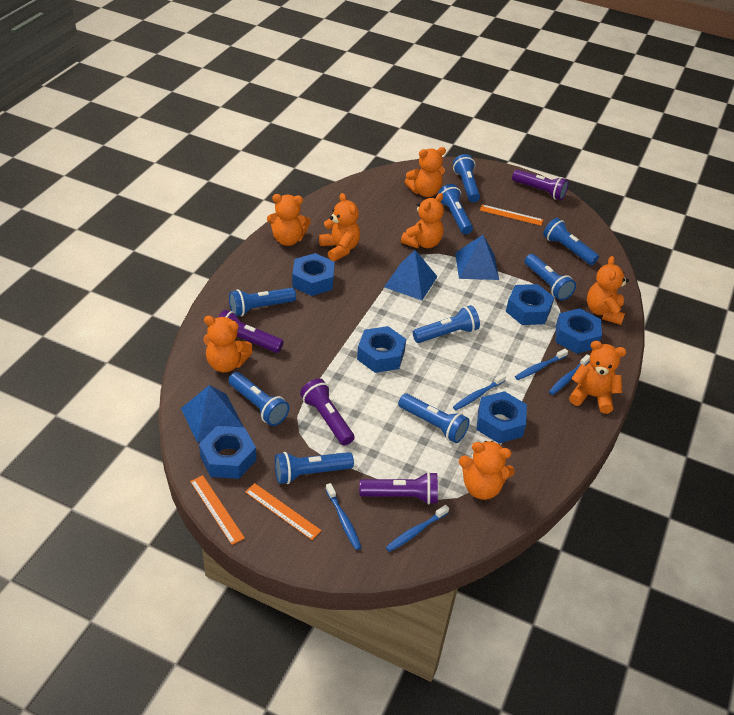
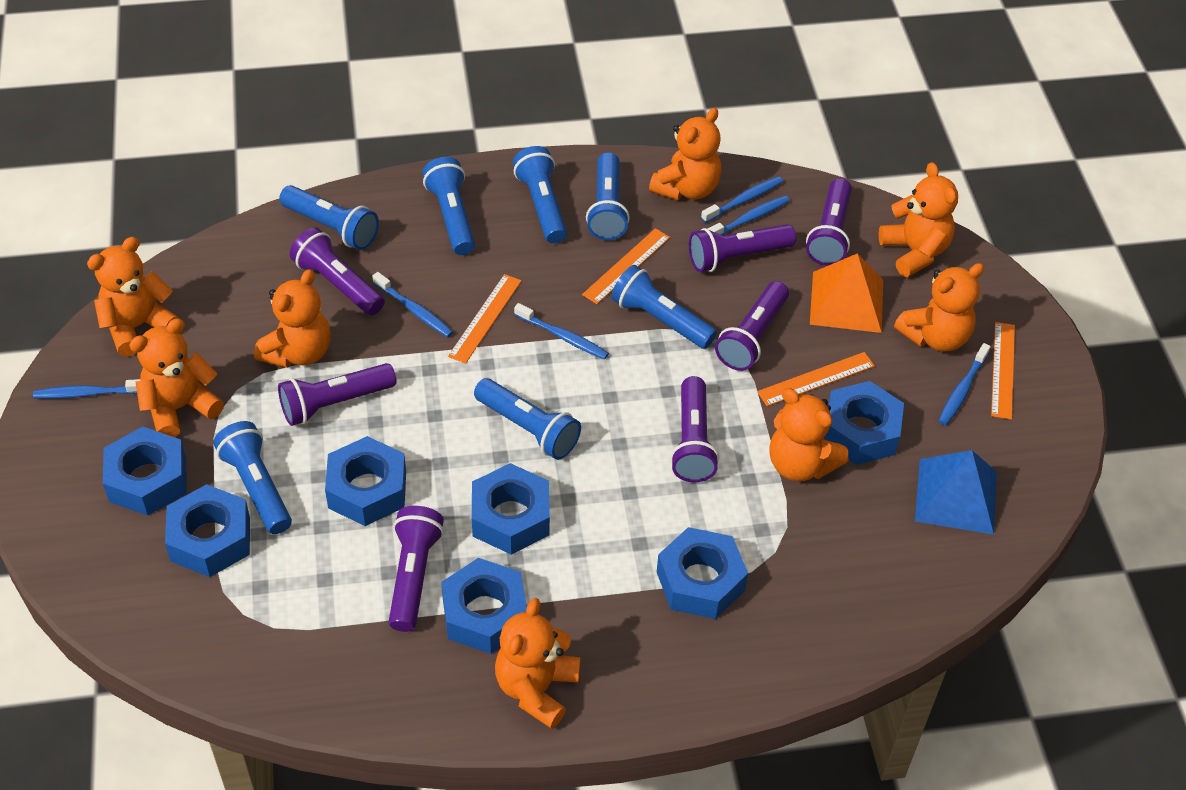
blue flashlight: 9 -> 7
blue nut: 6 -> 7
blue pyramid: 3 -> 1
blue toothbrush: 5 -> 6
orange pyramid: 0 -> 1
orange ruler: 3 -> 4
purple flashlight: 4 -> 7

